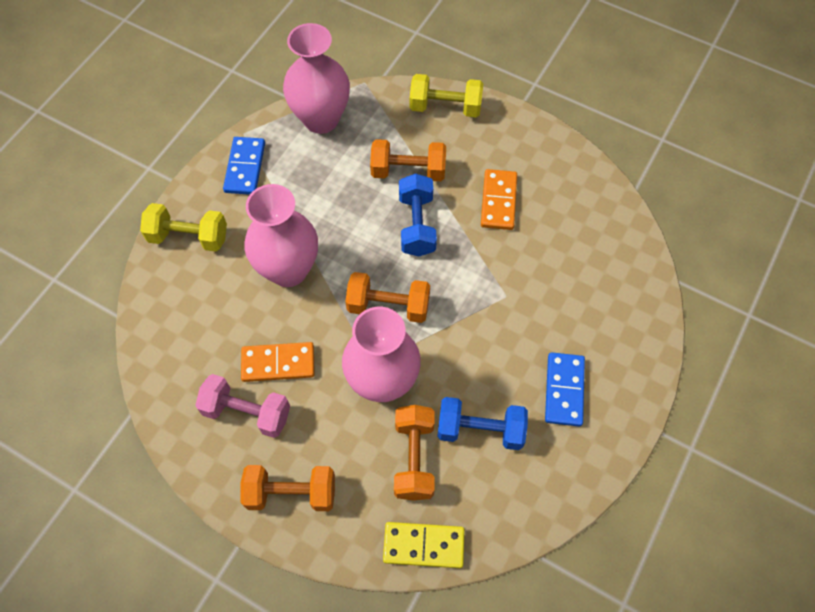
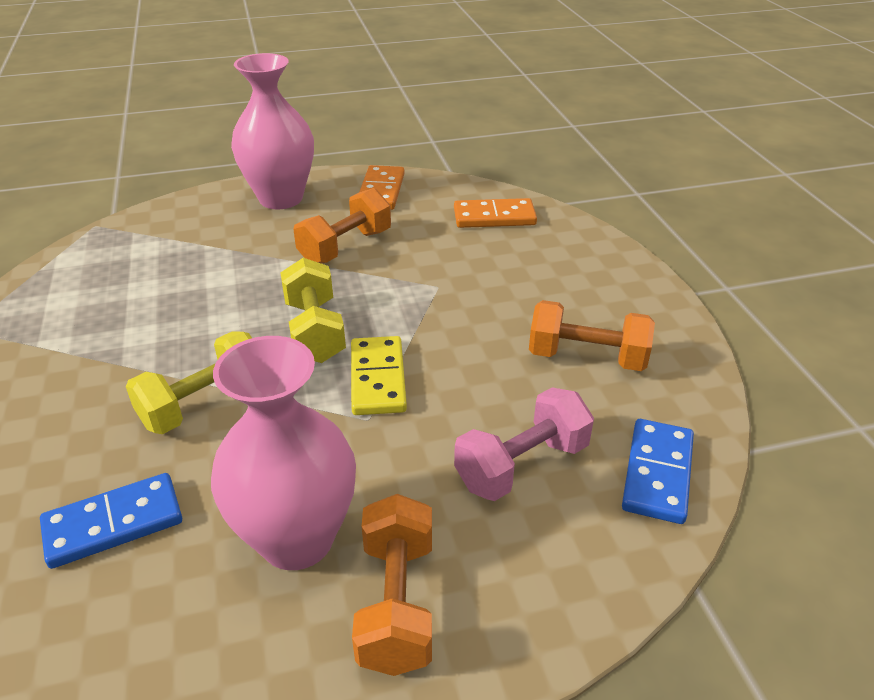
blue dumbbell: 2 -> 0
orange dumbbell: 4 -> 3
pink vase: 3 -> 2

